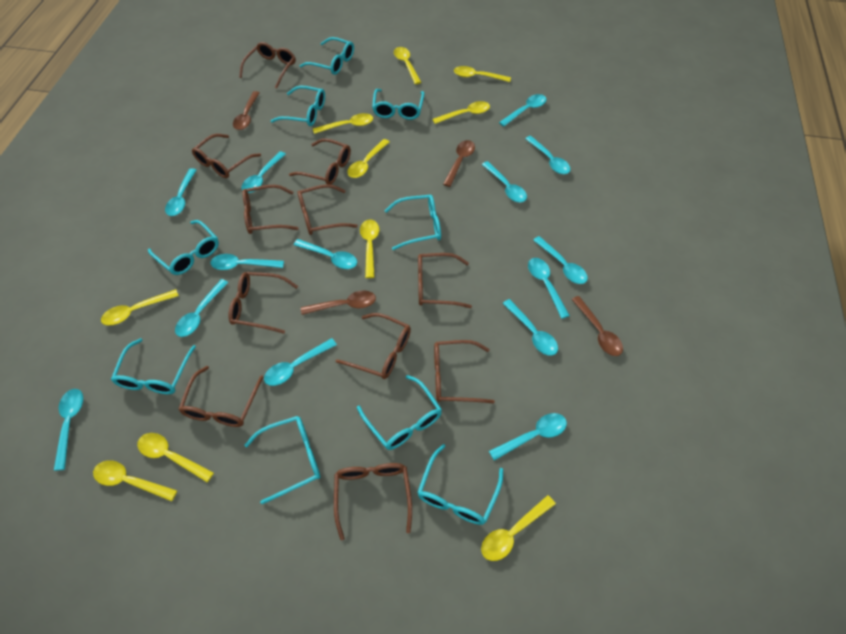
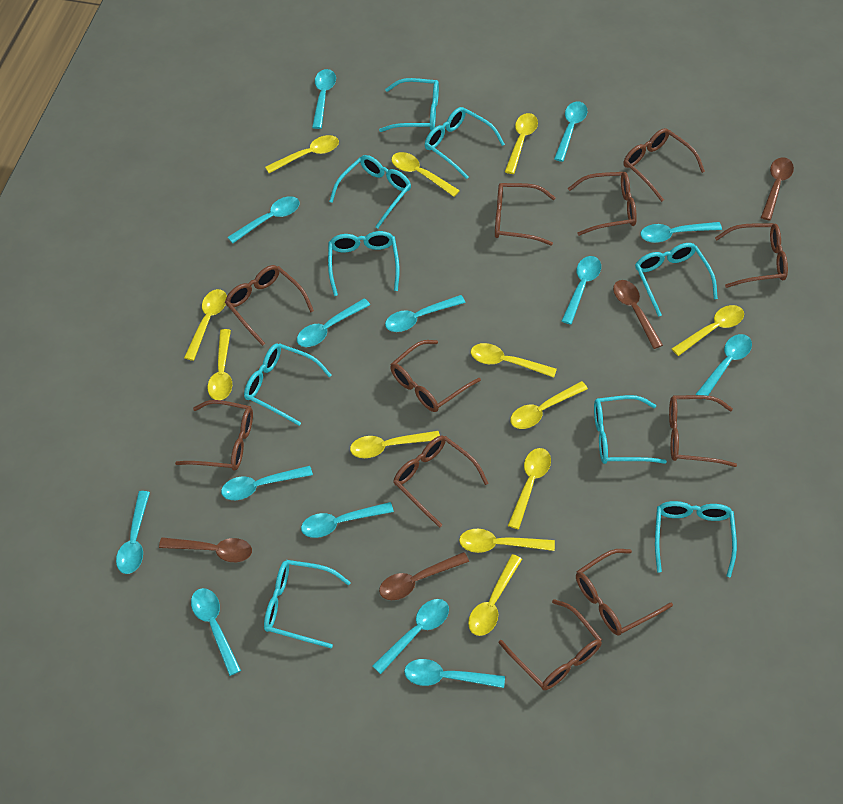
yellow spoon: 10 -> 12

